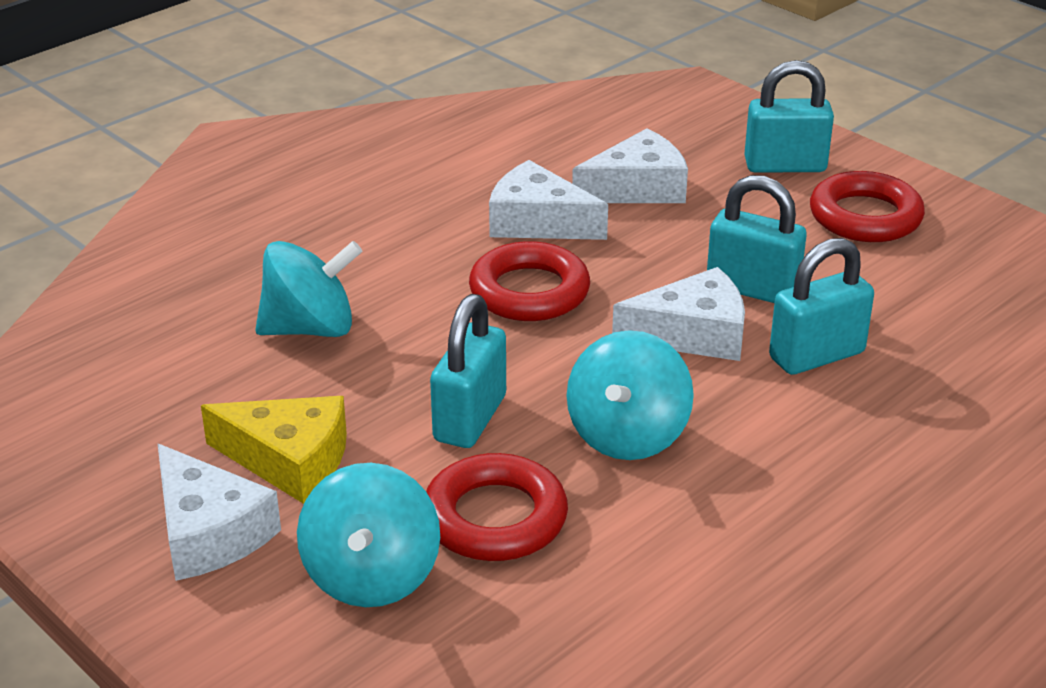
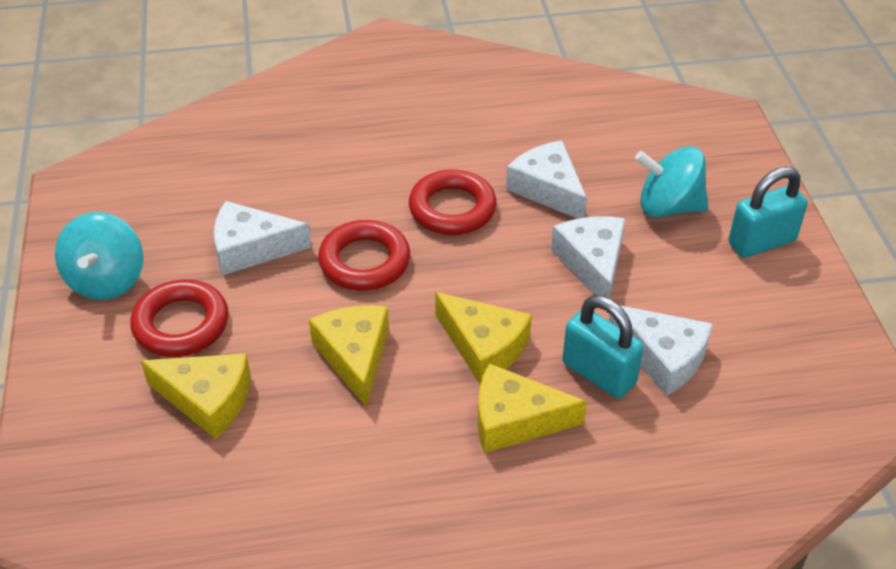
turquoise padlock: 4 -> 2
turquoise spinning top: 3 -> 2
yellow cheese: 1 -> 4

